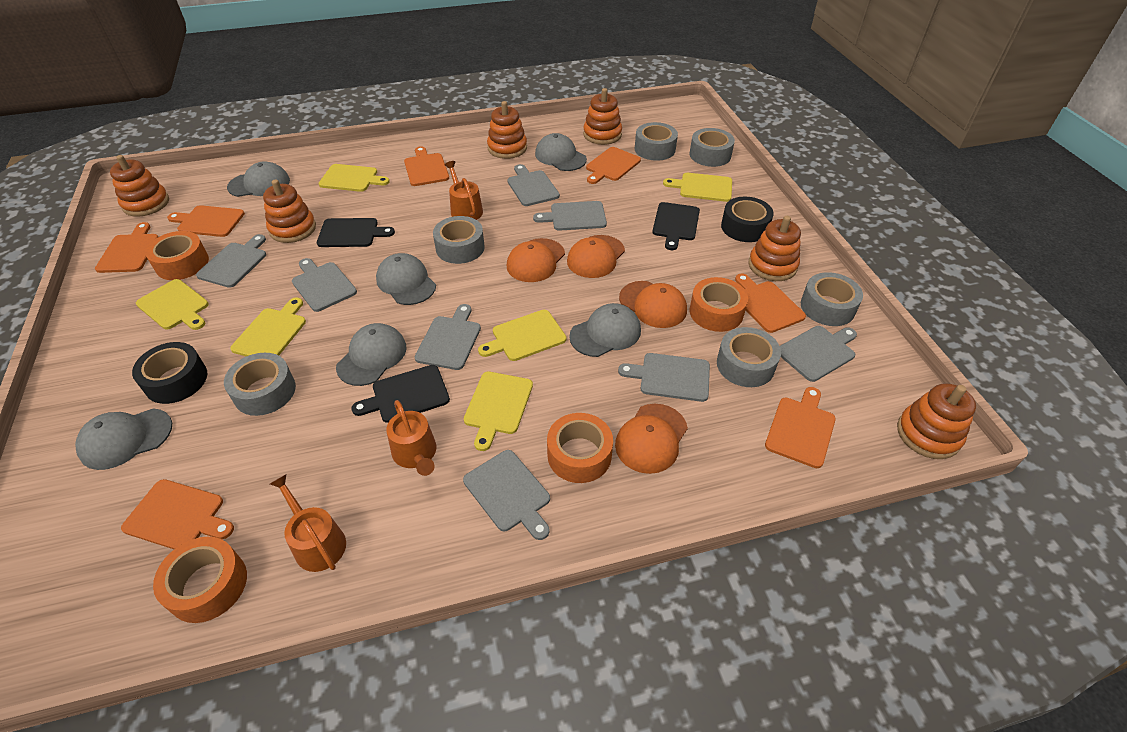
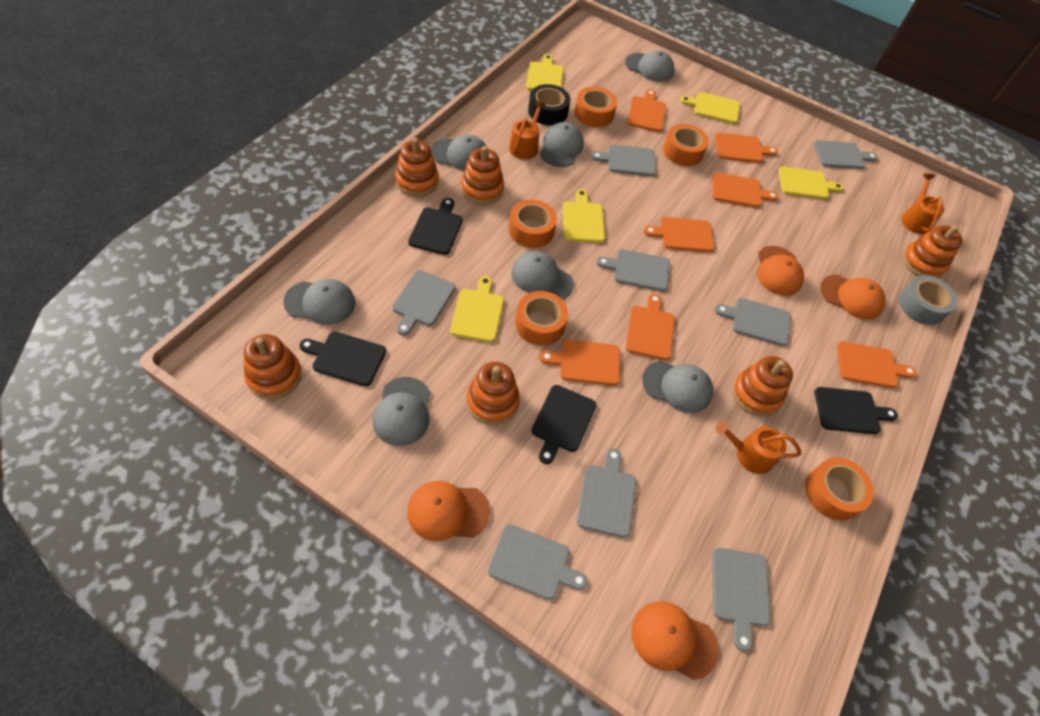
black cutting board: 3 -> 4
black tape: 2 -> 1
grey cap: 6 -> 7
grey tape: 6 -> 1
orange tape: 4 -> 5
yellow cutting board: 6 -> 5

